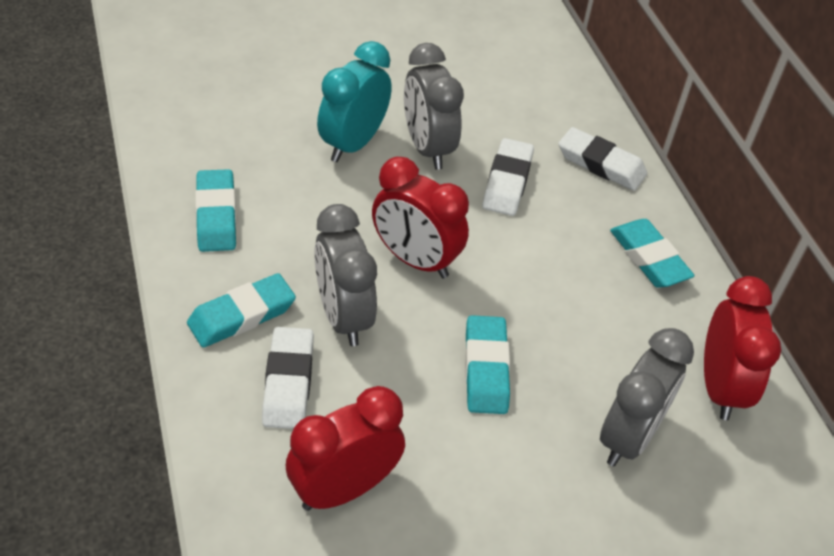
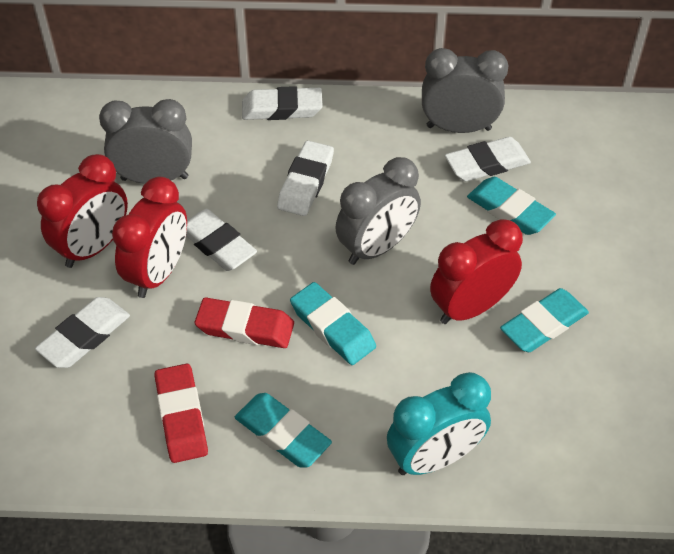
red eraser: 0 -> 2
white eraser: 3 -> 5

